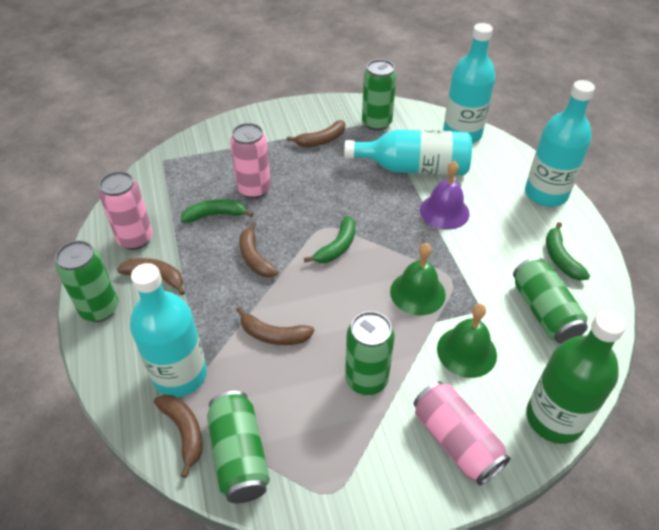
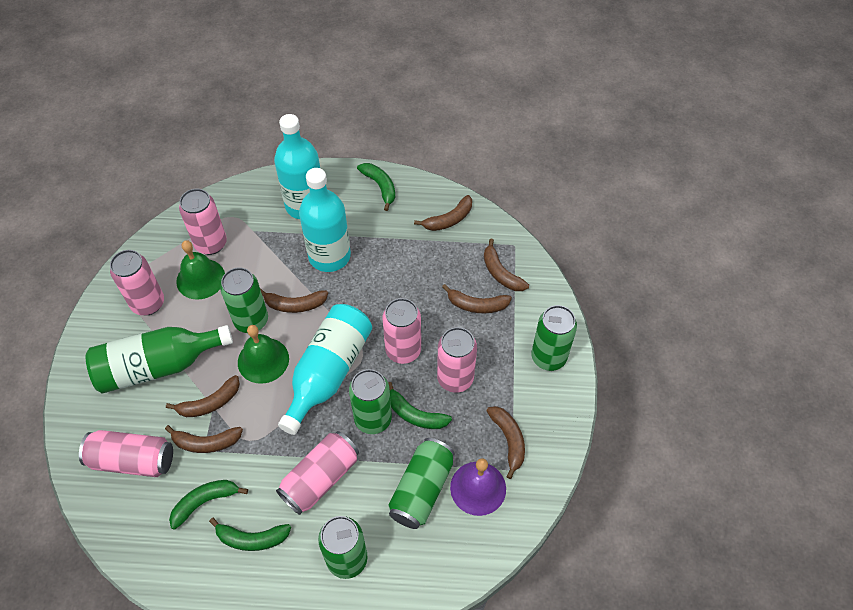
brown banana: 5 -> 7
green banana: 3 -> 4
pink can: 3 -> 6
turquoise bottle: 4 -> 3

